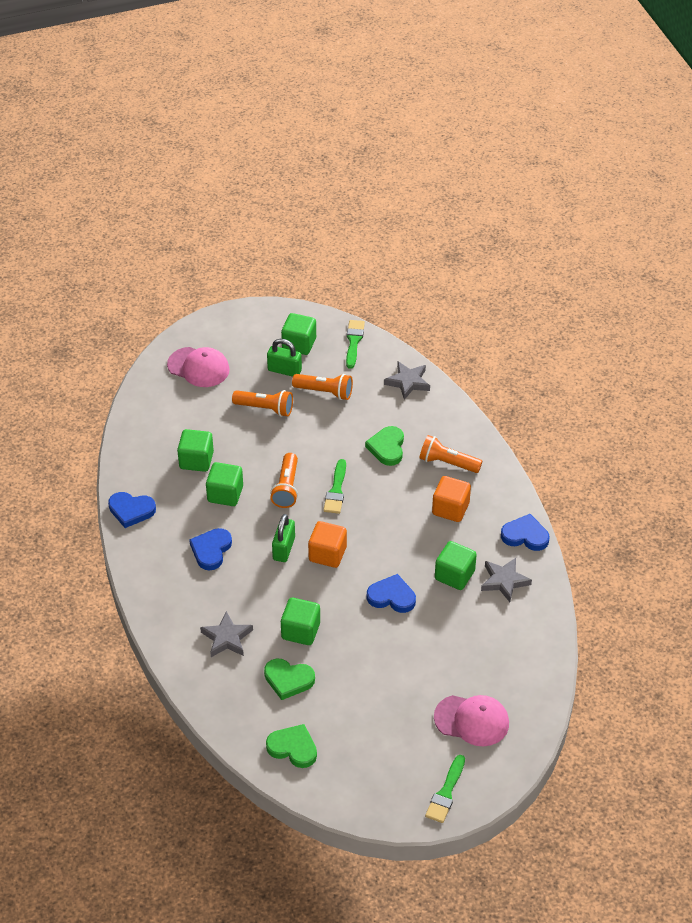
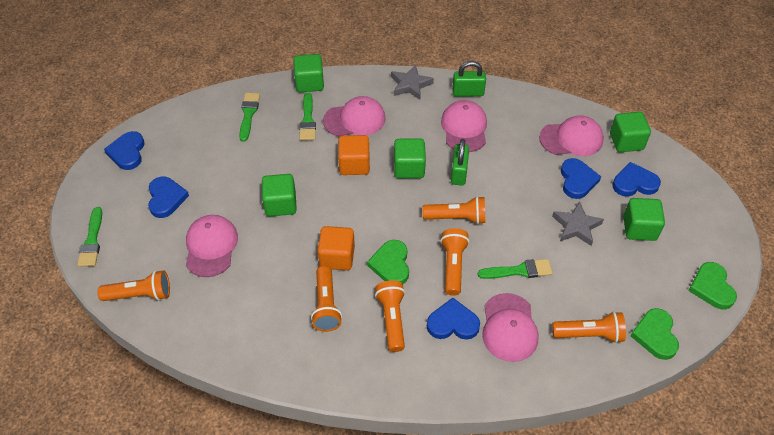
blue heart: 4 -> 5
green brush: 3 -> 4
grey star: 3 -> 2
orange flashlight: 4 -> 6
pink cap: 2 -> 5

